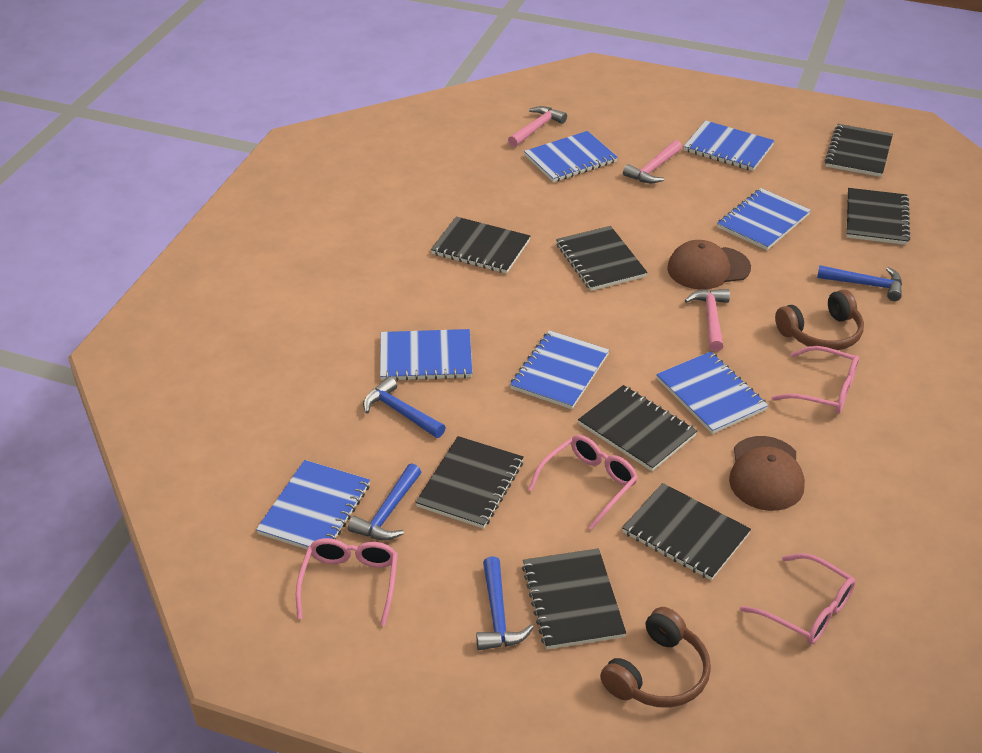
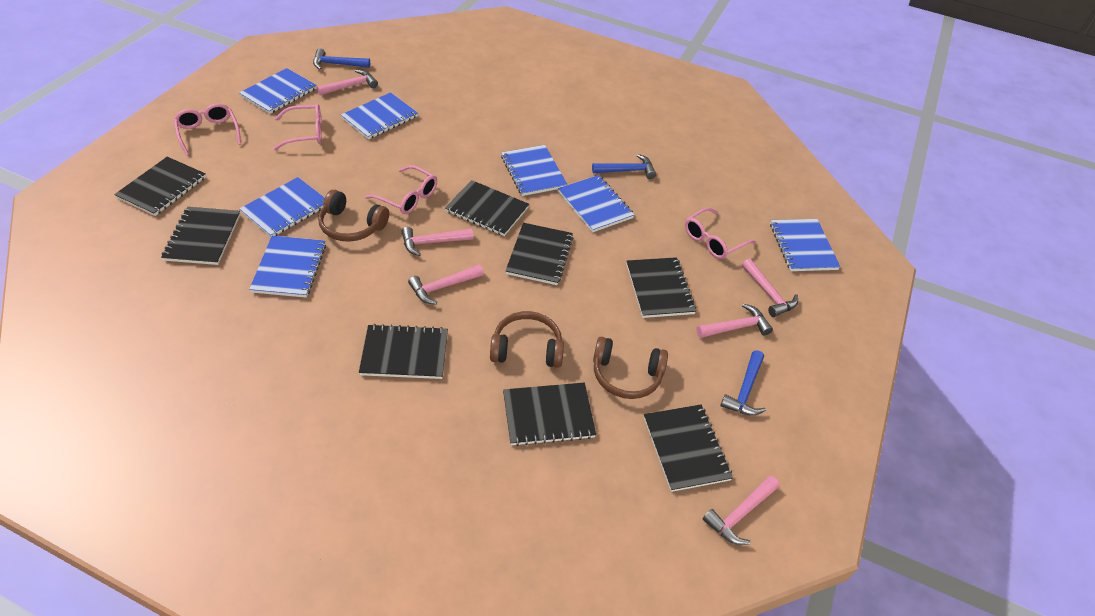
blue hammer: 4 -> 3
brown cap: 2 -> 0
brown headphones: 2 -> 3
pink hammer: 3 -> 6

